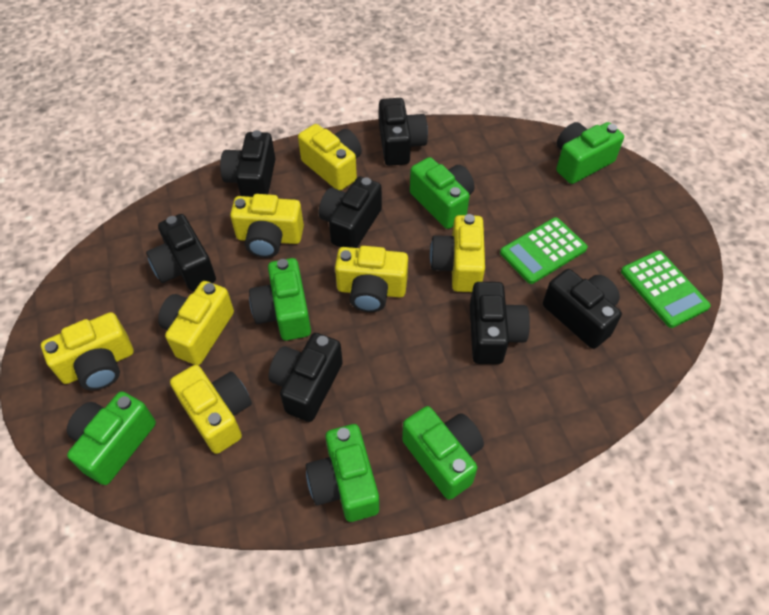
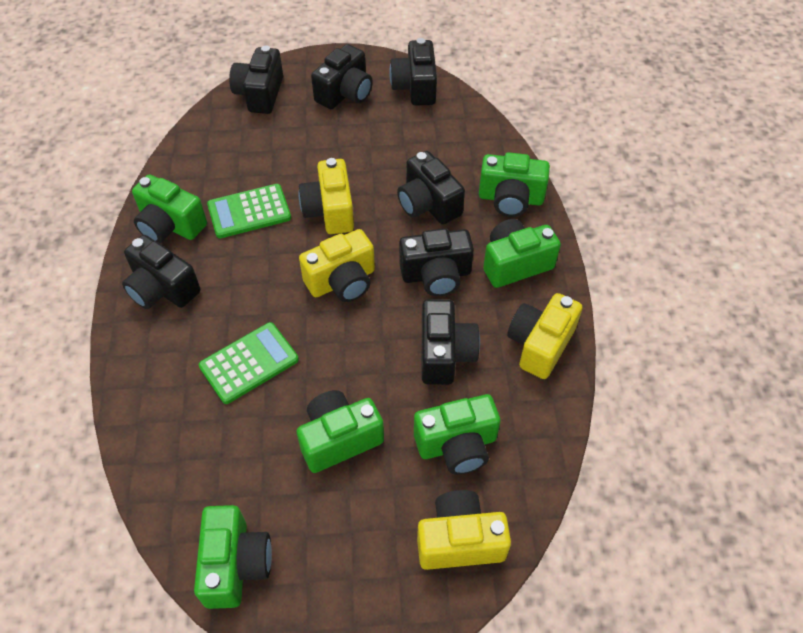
yellow camera: 7 -> 4

